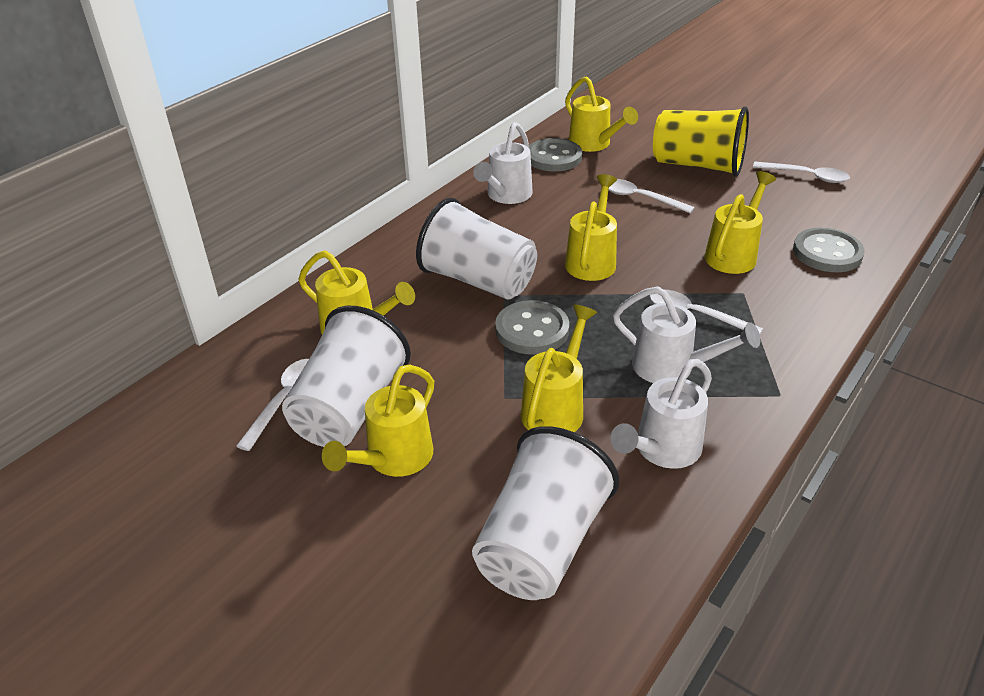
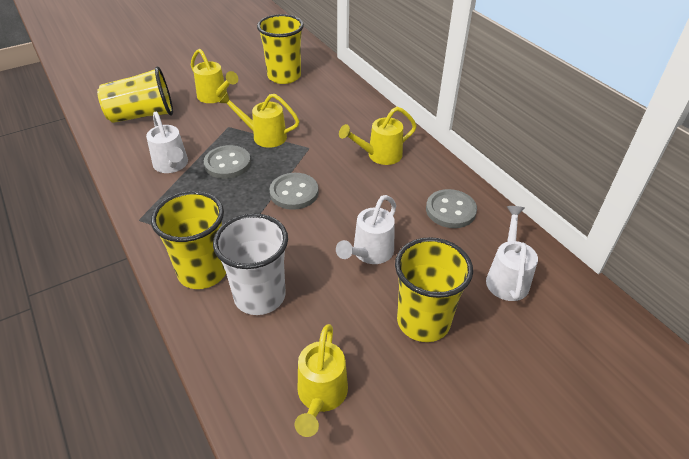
white cup: 3 -> 1
white spoon: 4 -> 0
yellow cup: 1 -> 4
yellow watering can: 6 -> 4

